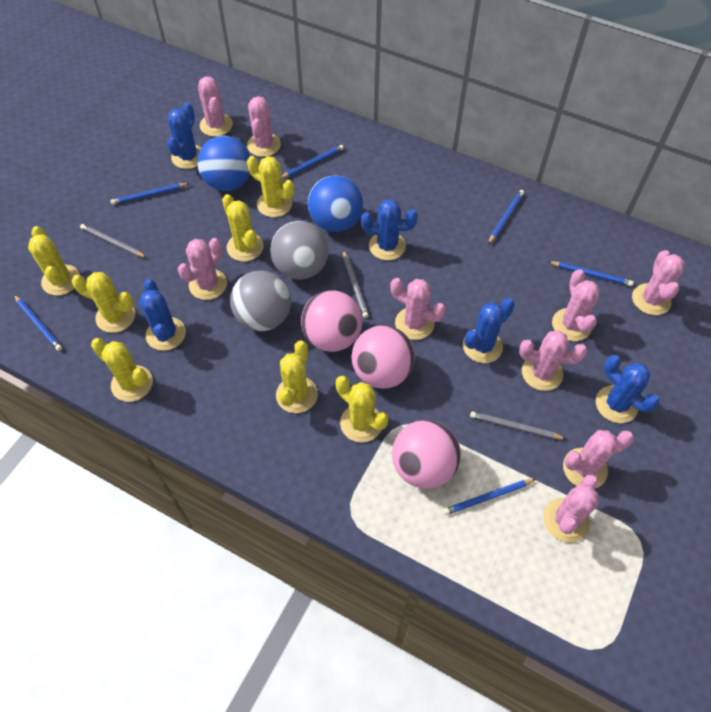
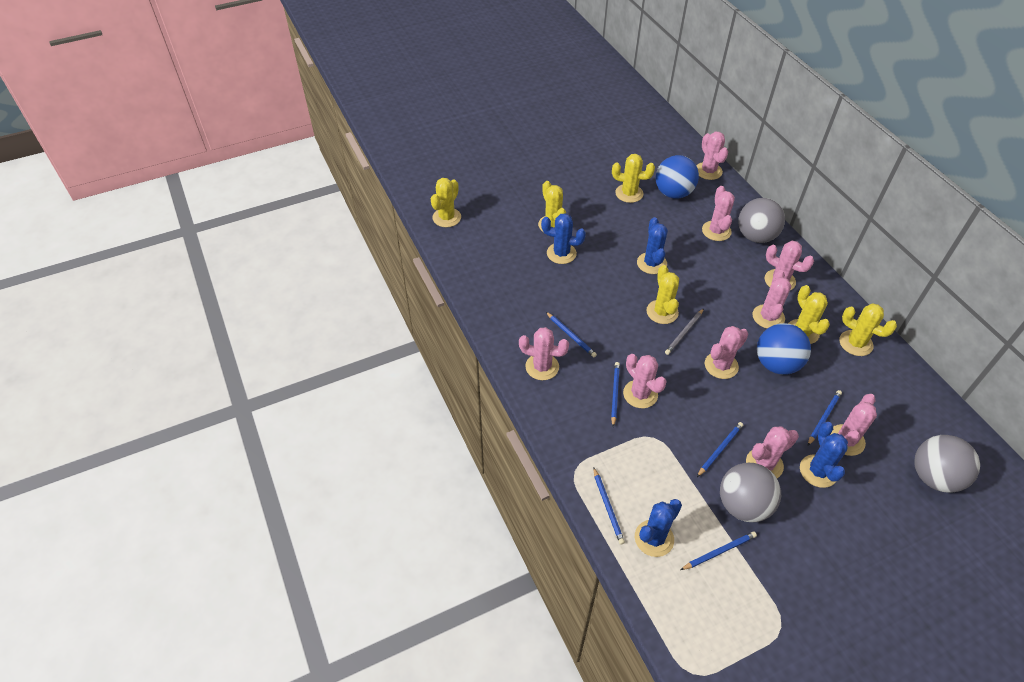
blue cactus: 5 -> 4
grey ball: 2 -> 3
grey pencil: 3 -> 1
pink ball: 3 -> 0
yellow cactus: 7 -> 6

